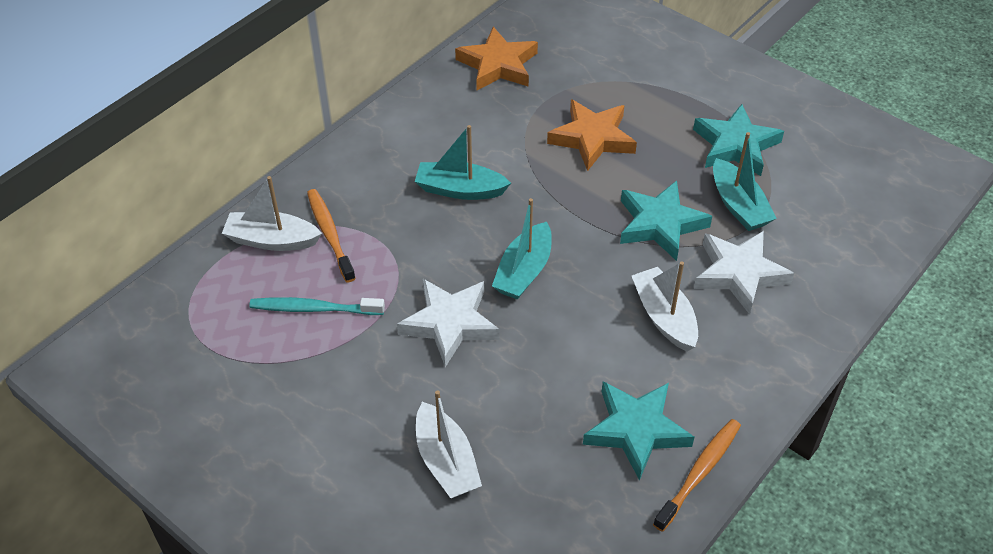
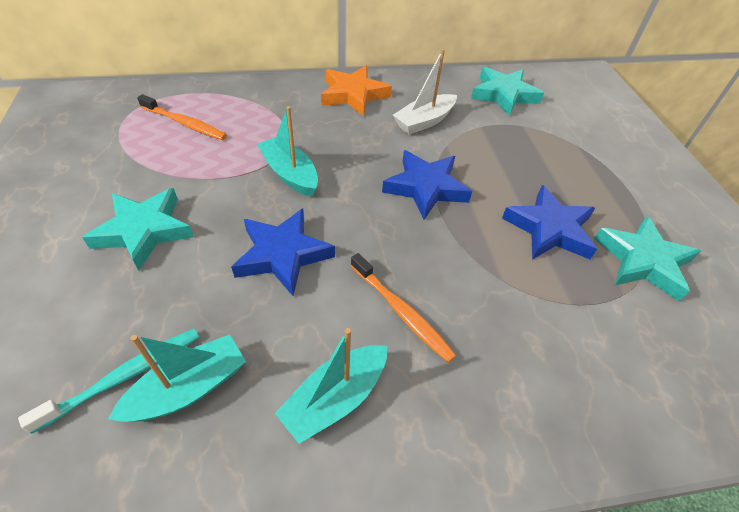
blue star: 0 -> 3
orange star: 2 -> 1
white boat: 3 -> 1
white star: 2 -> 0

